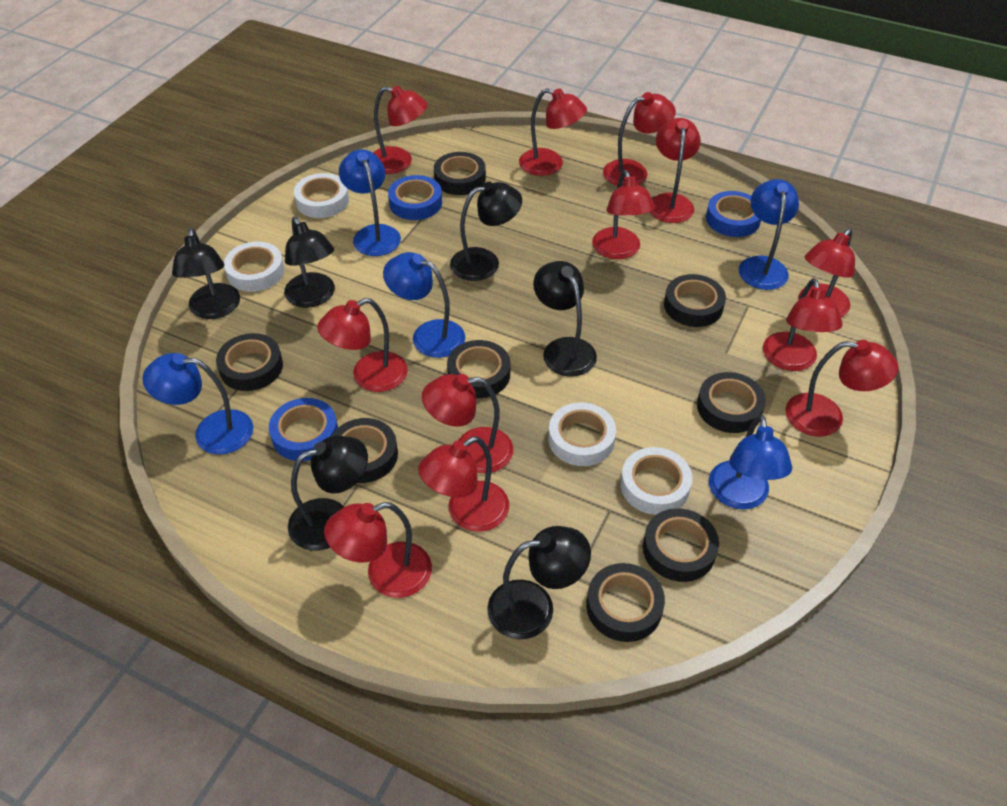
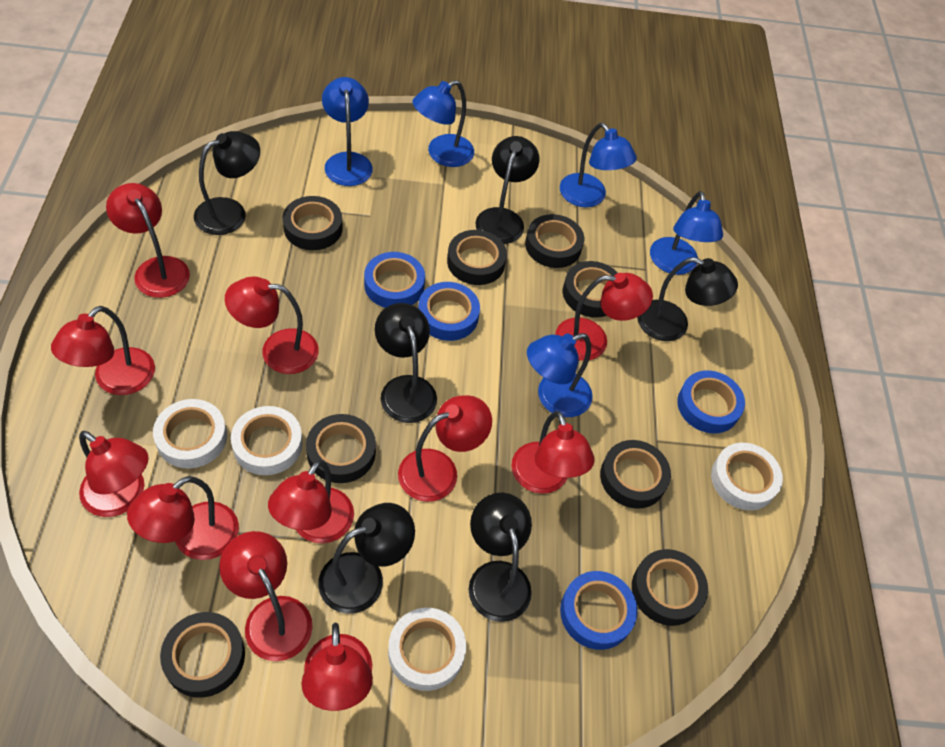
blue tape: 3 -> 4
red lamp: 12 -> 11

